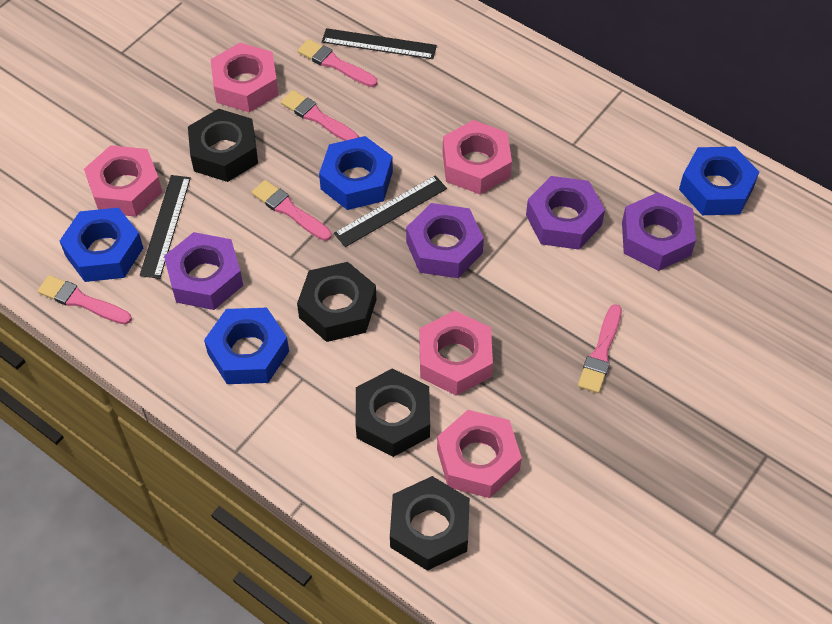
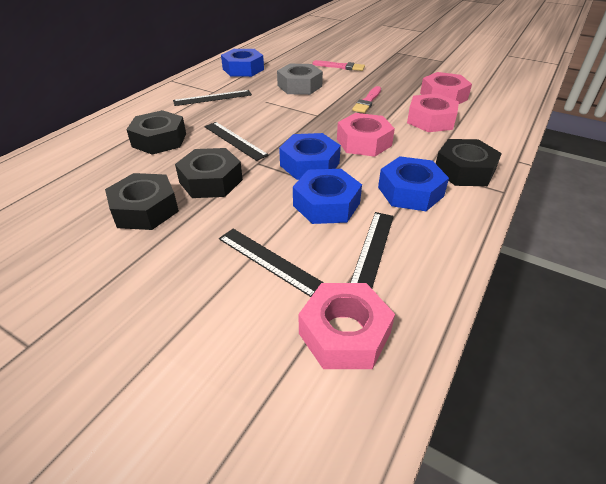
black ruler: 3 -> 4
grey nut: 0 -> 1
pink brush: 5 -> 2
pink nut: 5 -> 4
purple nut: 4 -> 0

